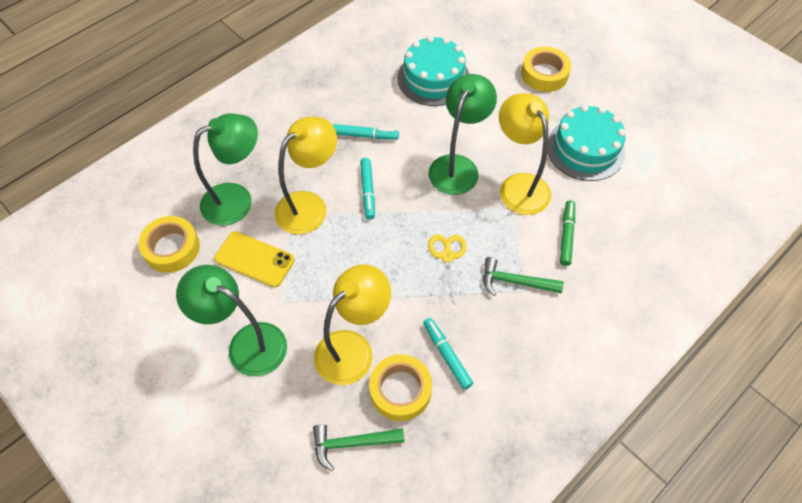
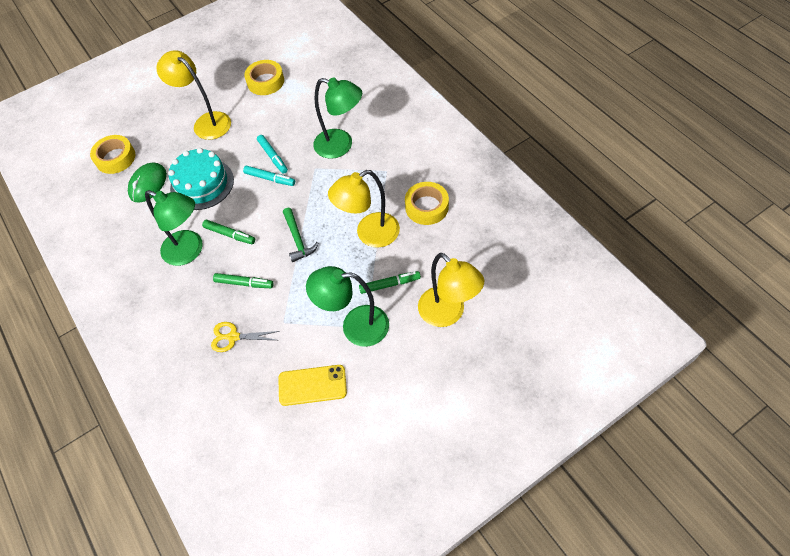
green hammer: 2 -> 1
green marker: 1 -> 3
green mouse: 0 -> 1
turquoise cake: 2 -> 1
turquoise marker: 3 -> 2

